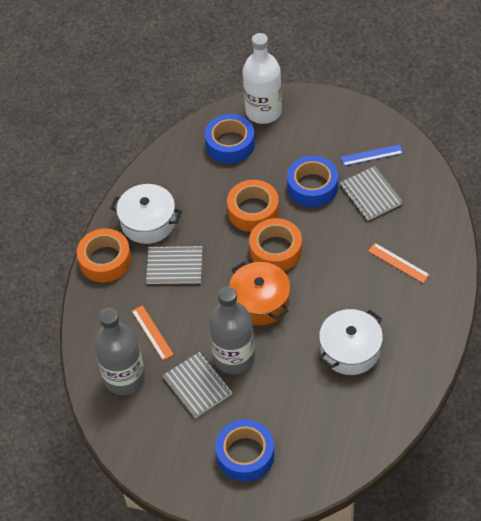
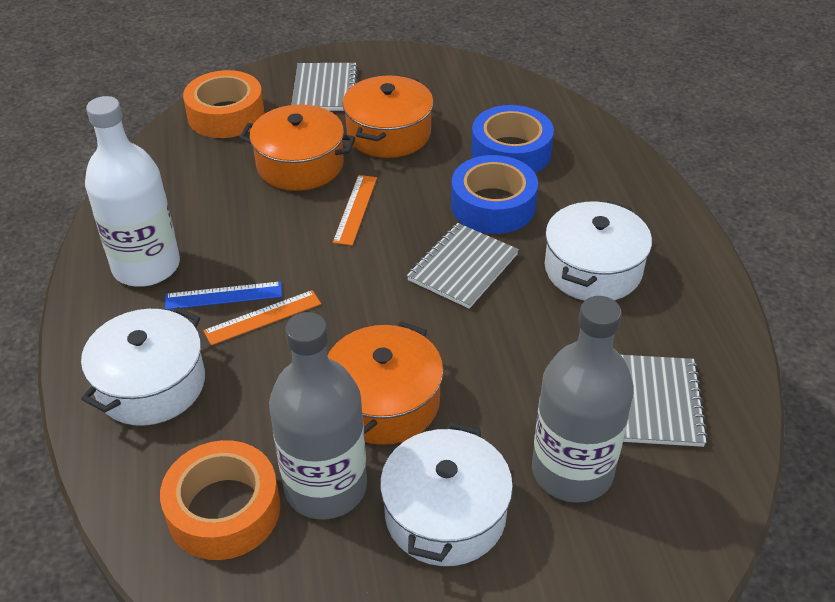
blue tape: 3 -> 2
orange pot: 1 -> 3
orange tape: 3 -> 2
white pot: 2 -> 3

